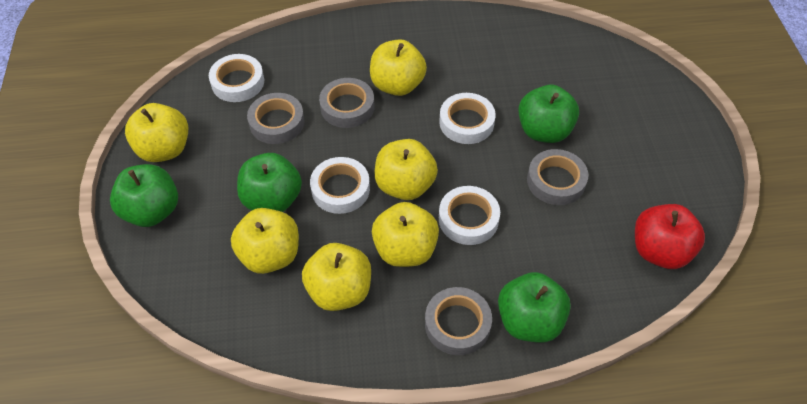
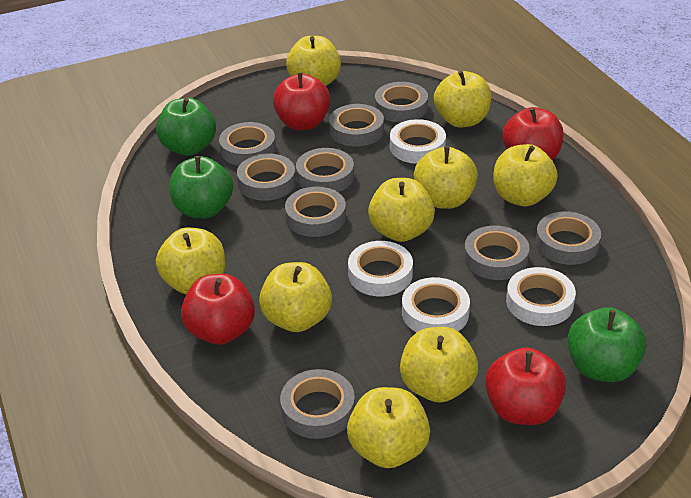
green apple: 4 -> 3
grey tape: 4 -> 9
red apple: 1 -> 4
yellow apple: 6 -> 9

